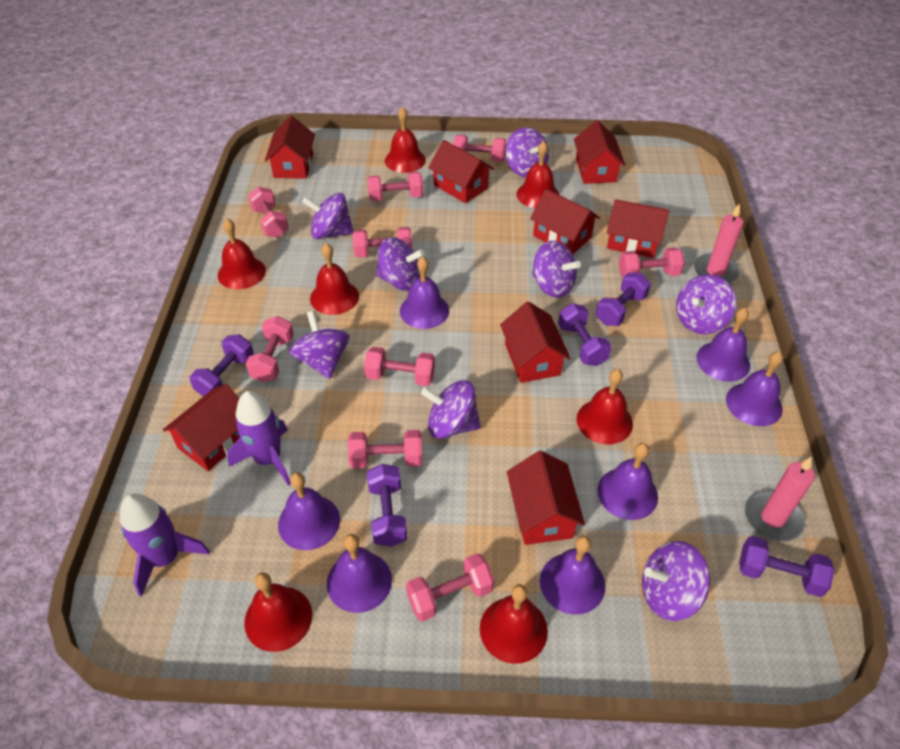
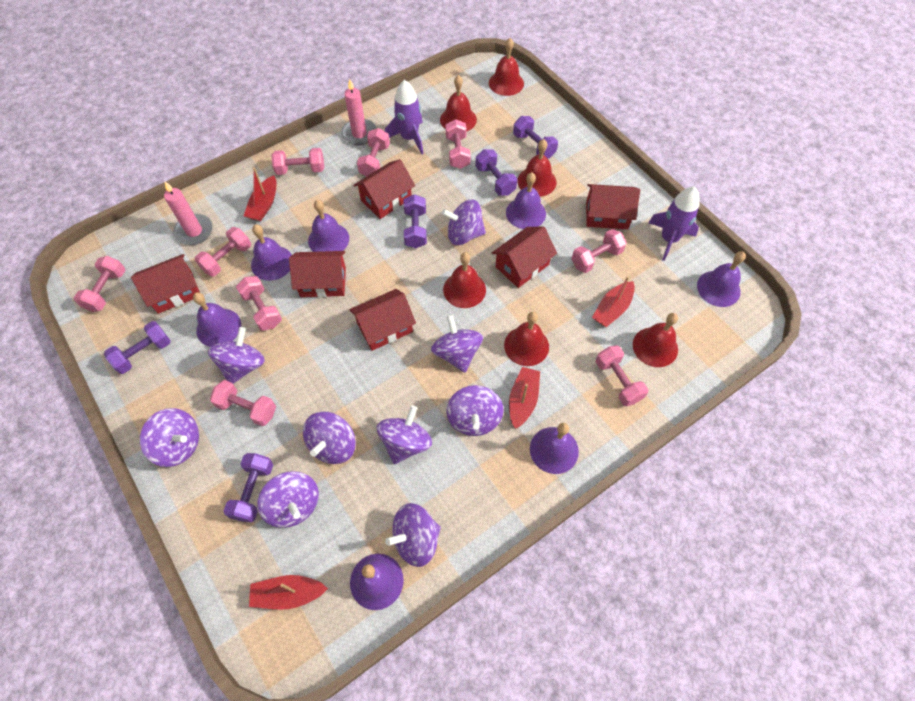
purple spinning top: 8 -> 9
red bell: 7 -> 6
red boat: 0 -> 4
red house: 8 -> 6

